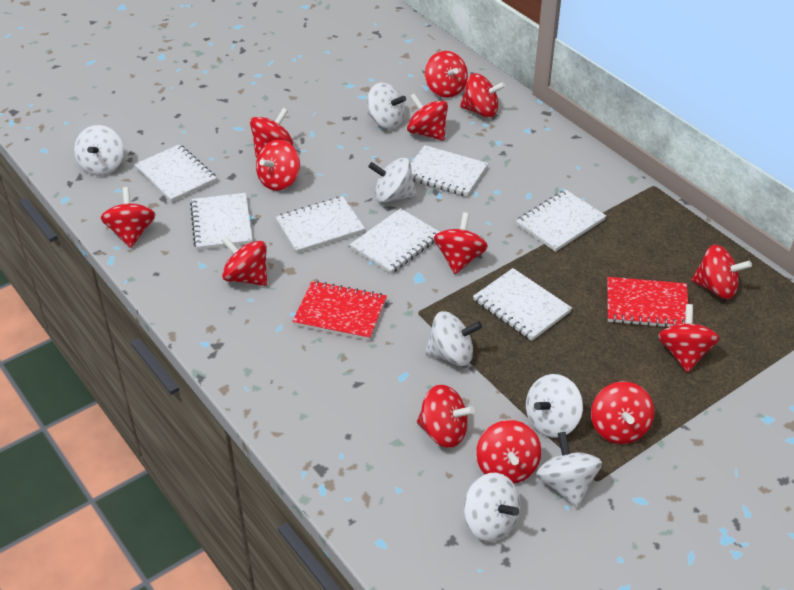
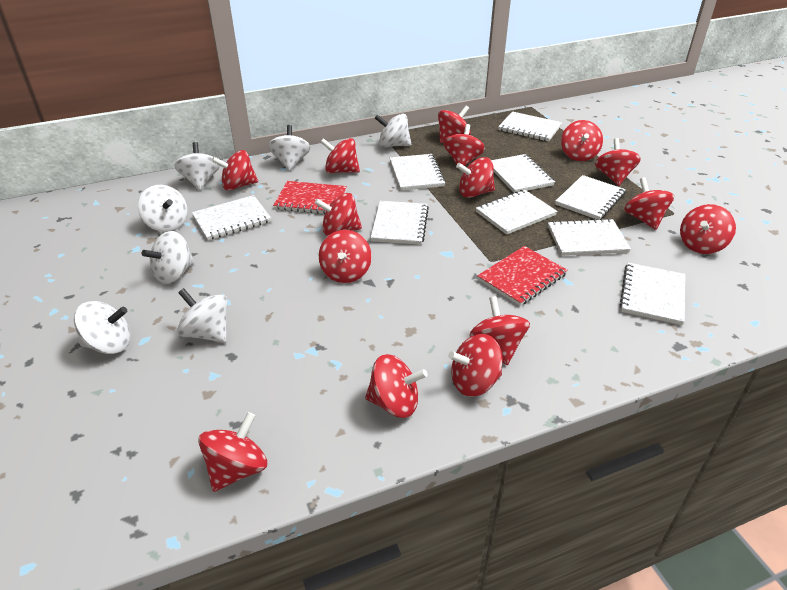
red spinning top: 13 -> 15
white notebook: 7 -> 9

